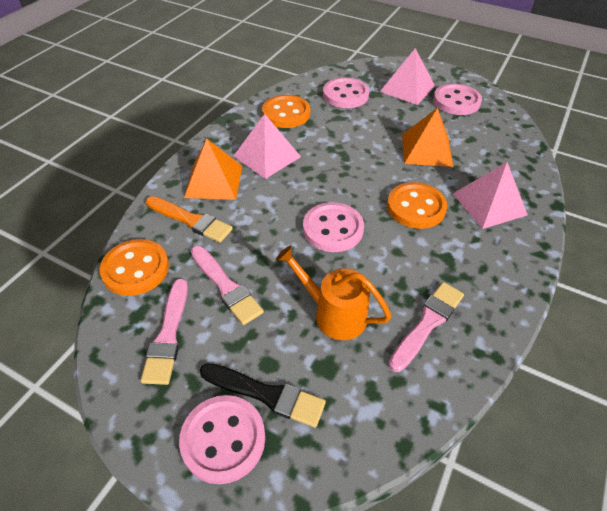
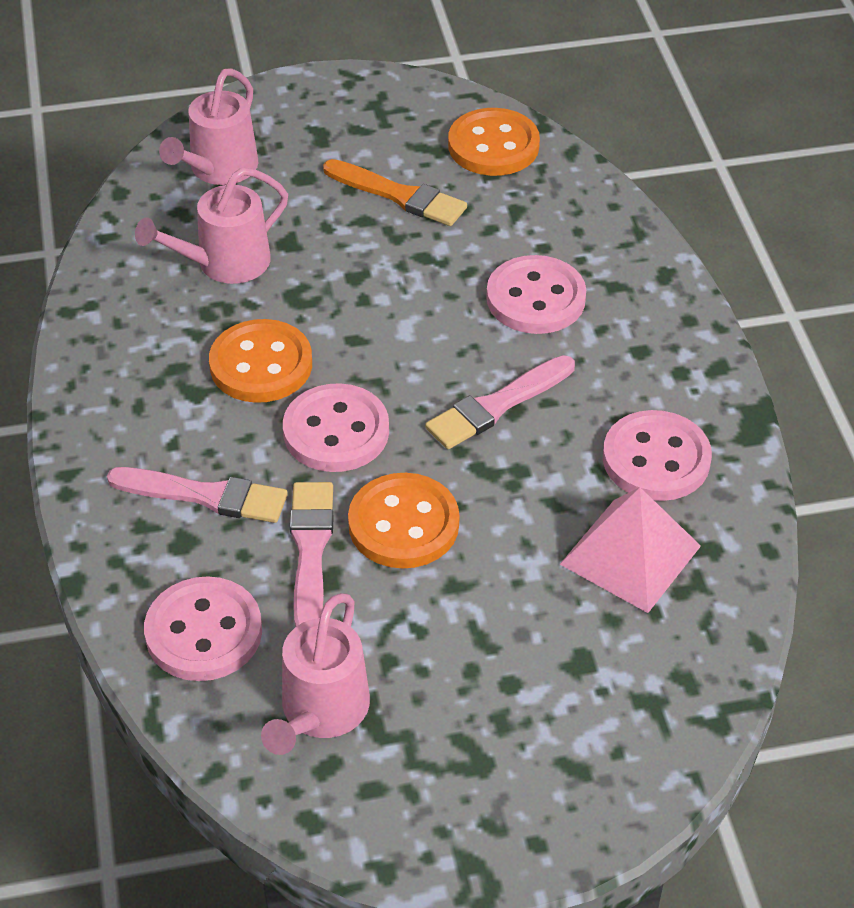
black brush: 1 -> 0
orange pyramid: 2 -> 0
orange watering can: 1 -> 0
pink pyramid: 3 -> 1
pink watering can: 0 -> 3

